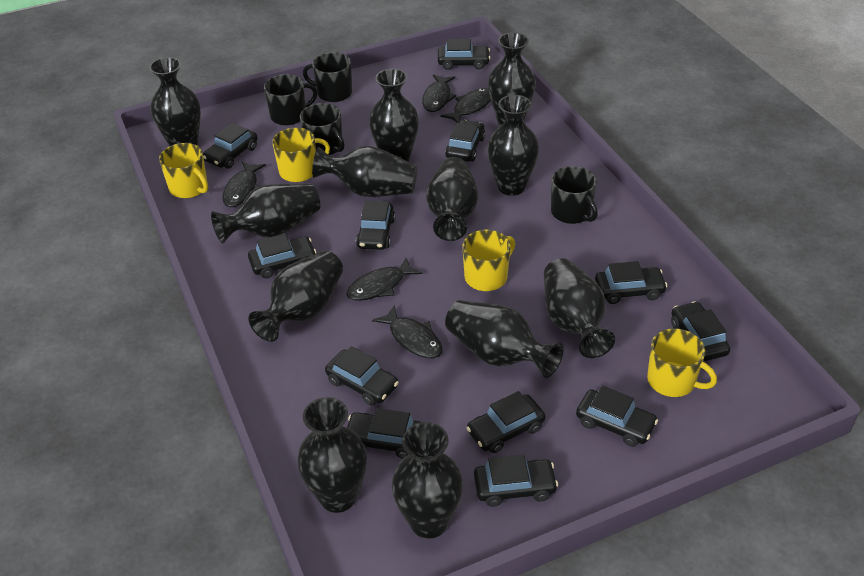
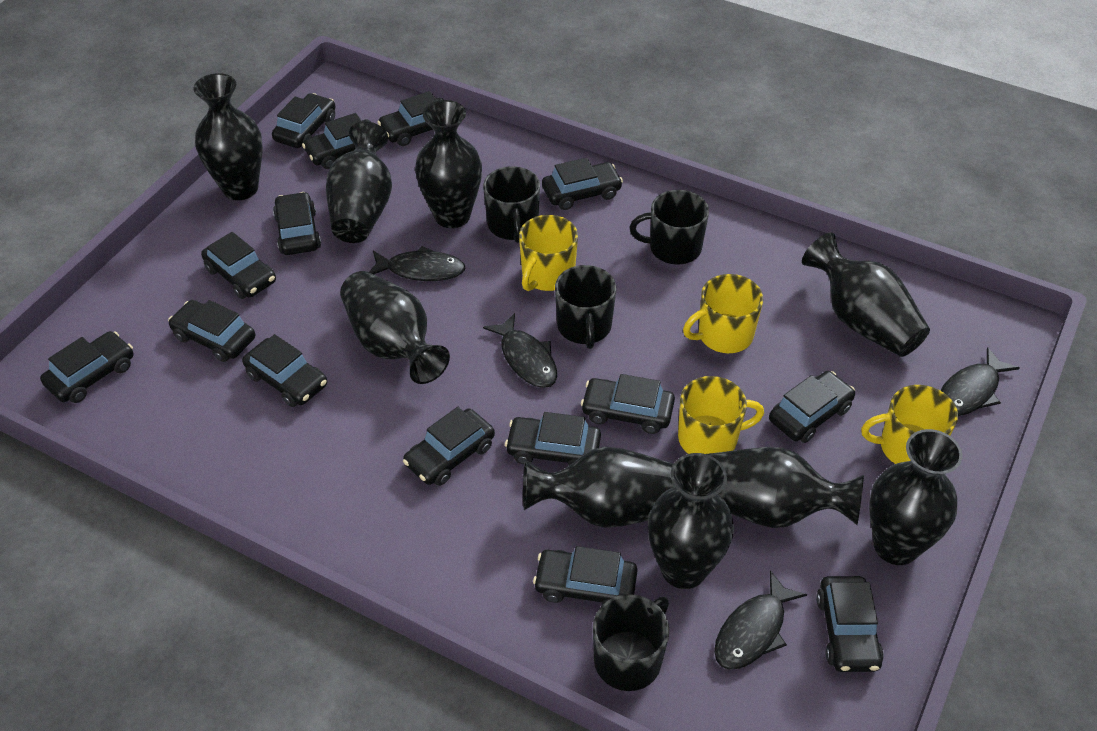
black car: 12 -> 15
black fish: 5 -> 4
black vase: 12 -> 9

